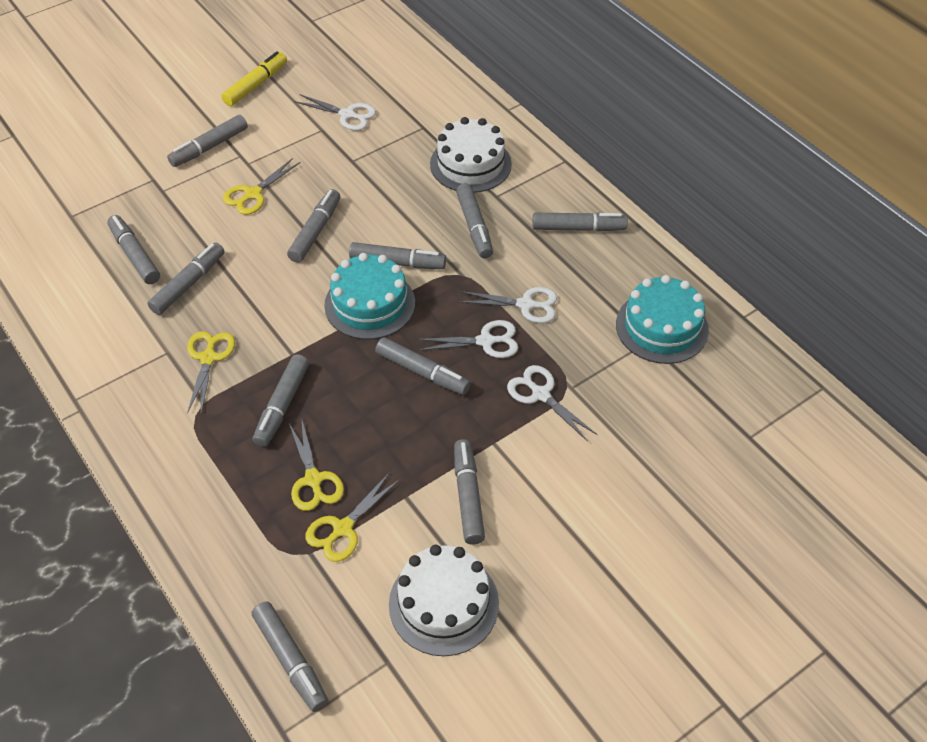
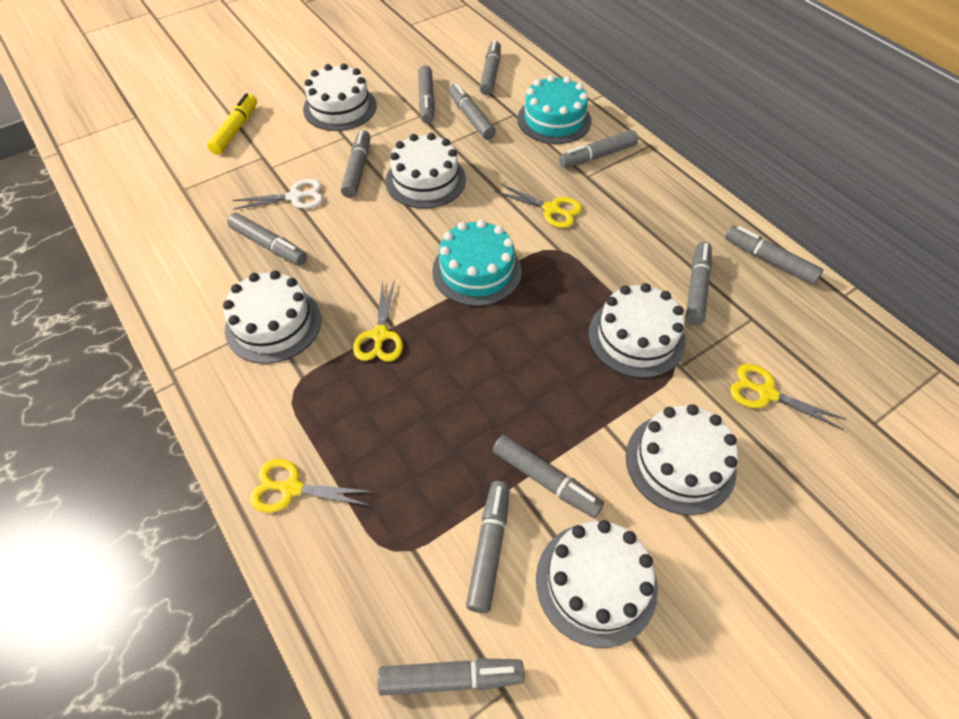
white cake: 2 -> 6
white scissors: 4 -> 1

